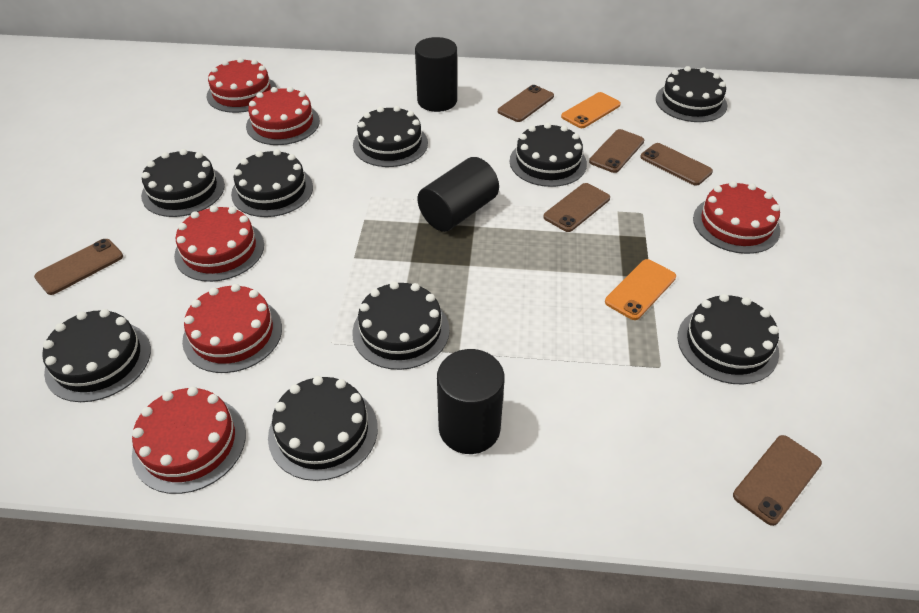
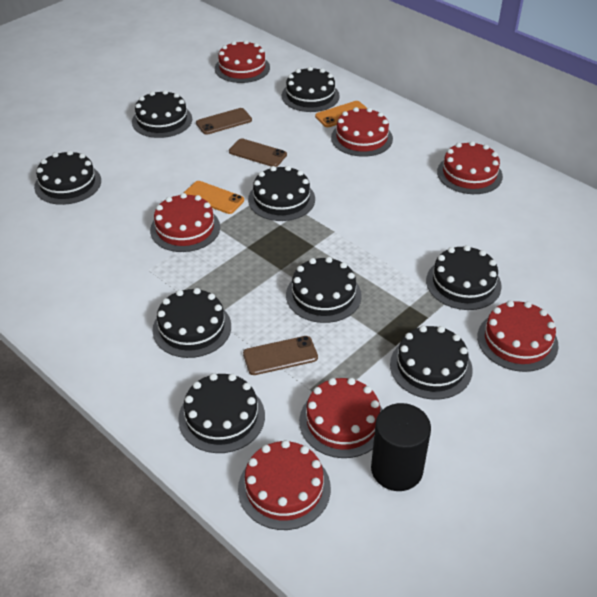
black cylinder: 3 -> 1
brown phone: 6 -> 3
red cake: 6 -> 7

